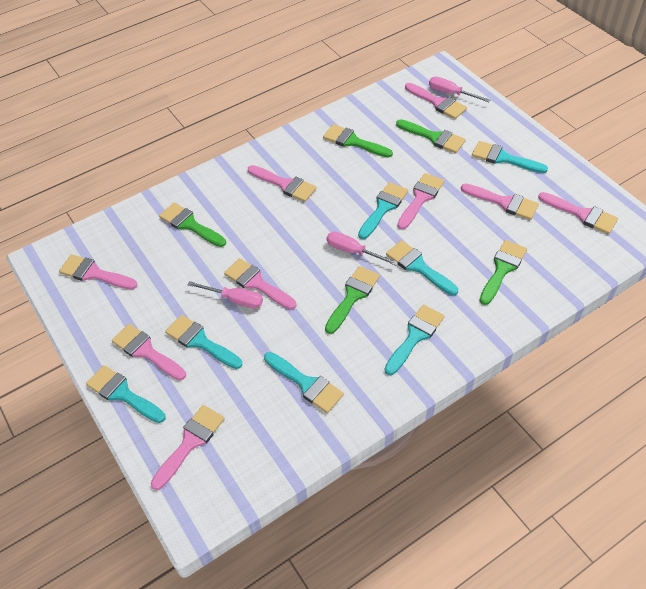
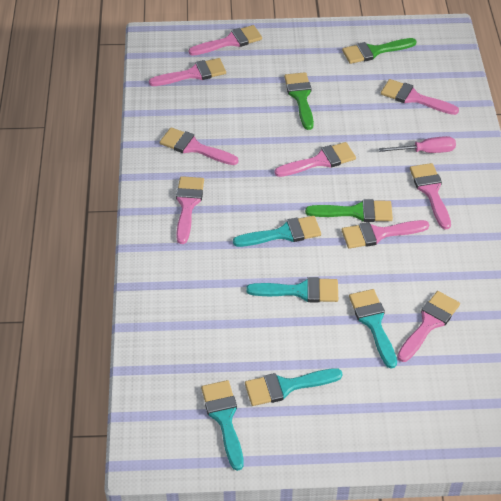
green brush: 5 -> 3
pink screwdriver: 3 -> 1
turquoise brush: 7 -> 5

